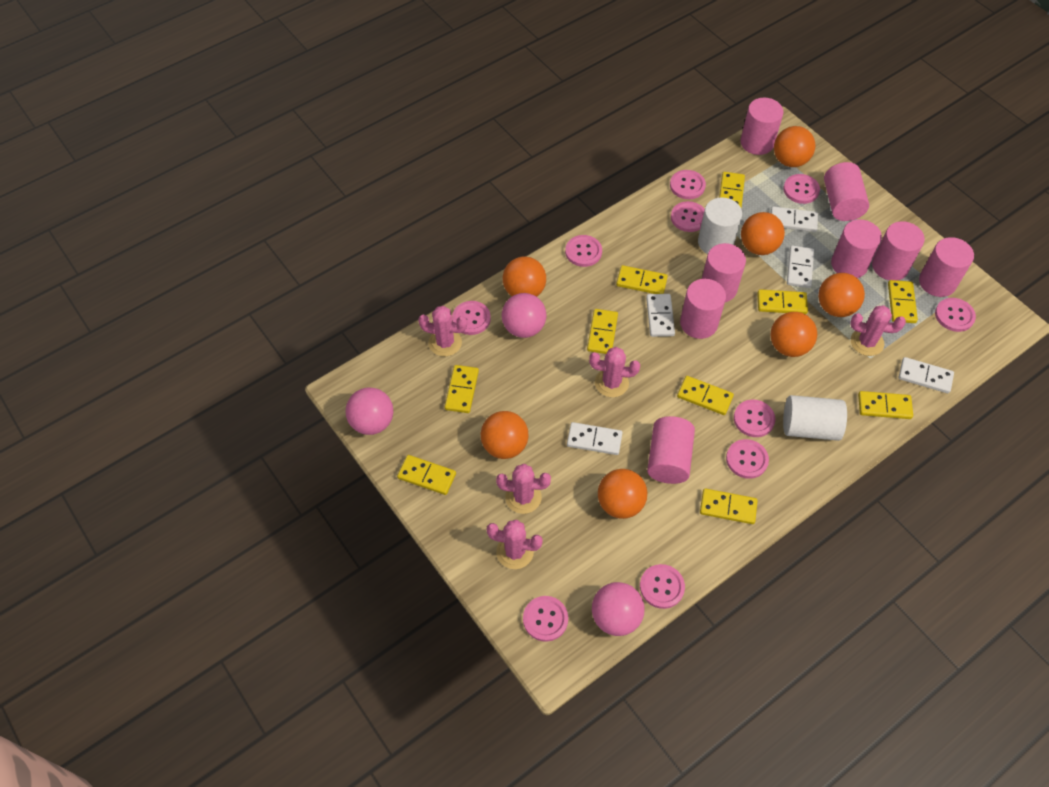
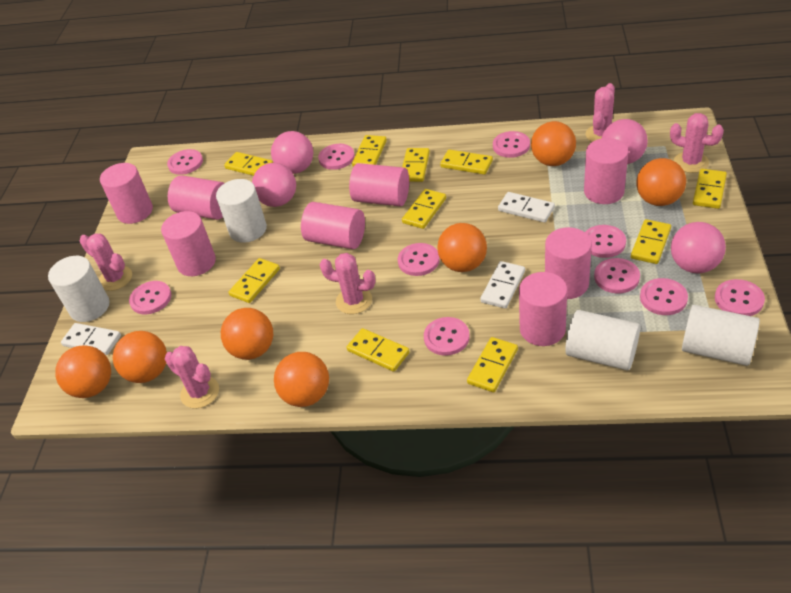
pink ball: 3 -> 4
white cylinder: 2 -> 4
white domino: 5 -> 3

